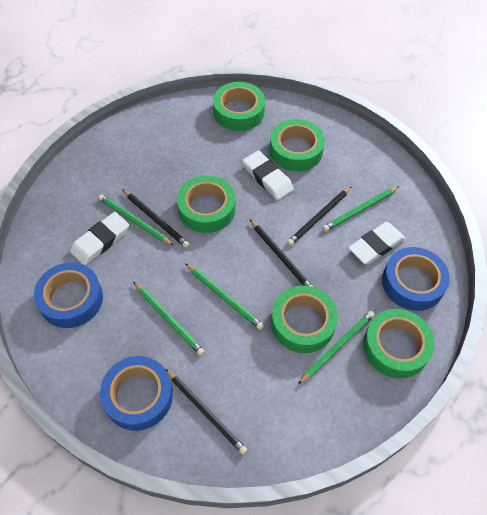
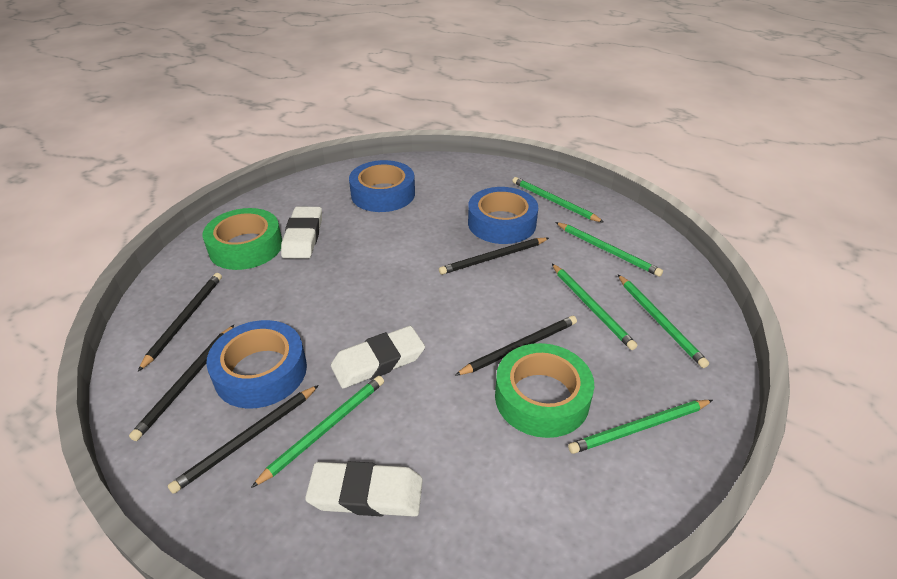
black pencil: 4 -> 5
green pencil: 5 -> 6
green tape: 5 -> 2

